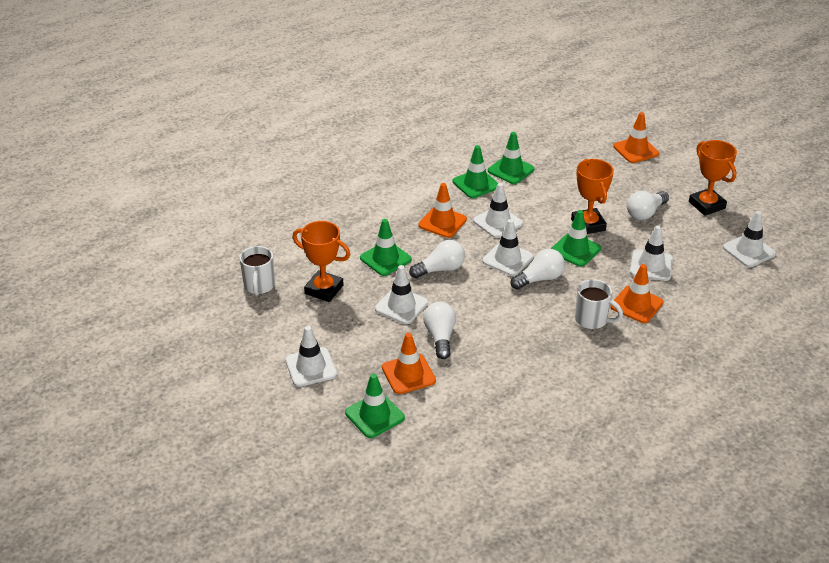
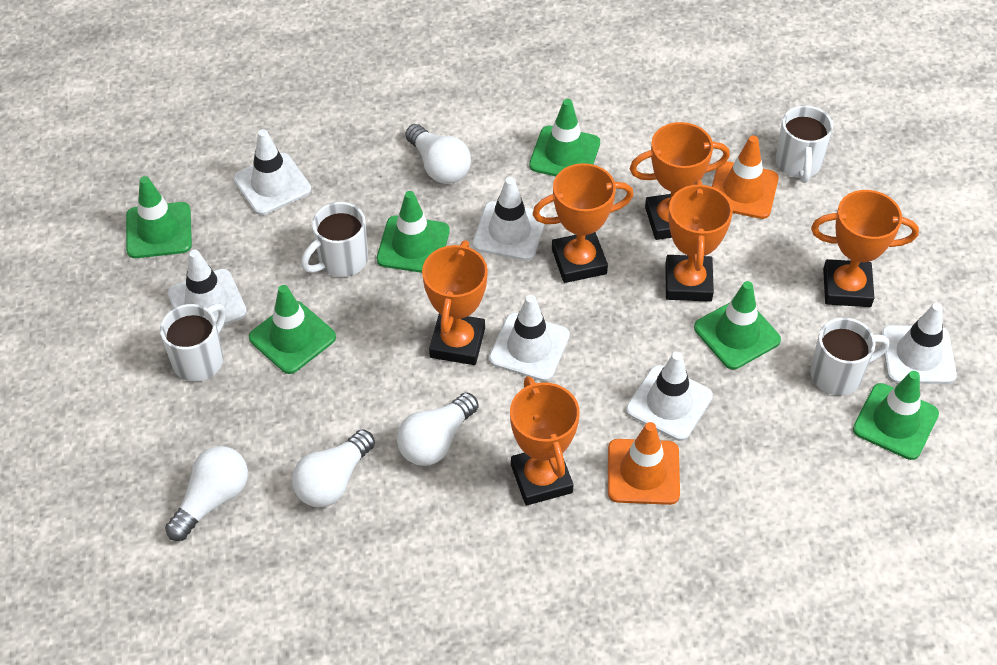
green traffic cone: 5 -> 6
orange traffic cone: 4 -> 2
orange trophy: 3 -> 6
white mug: 2 -> 4

